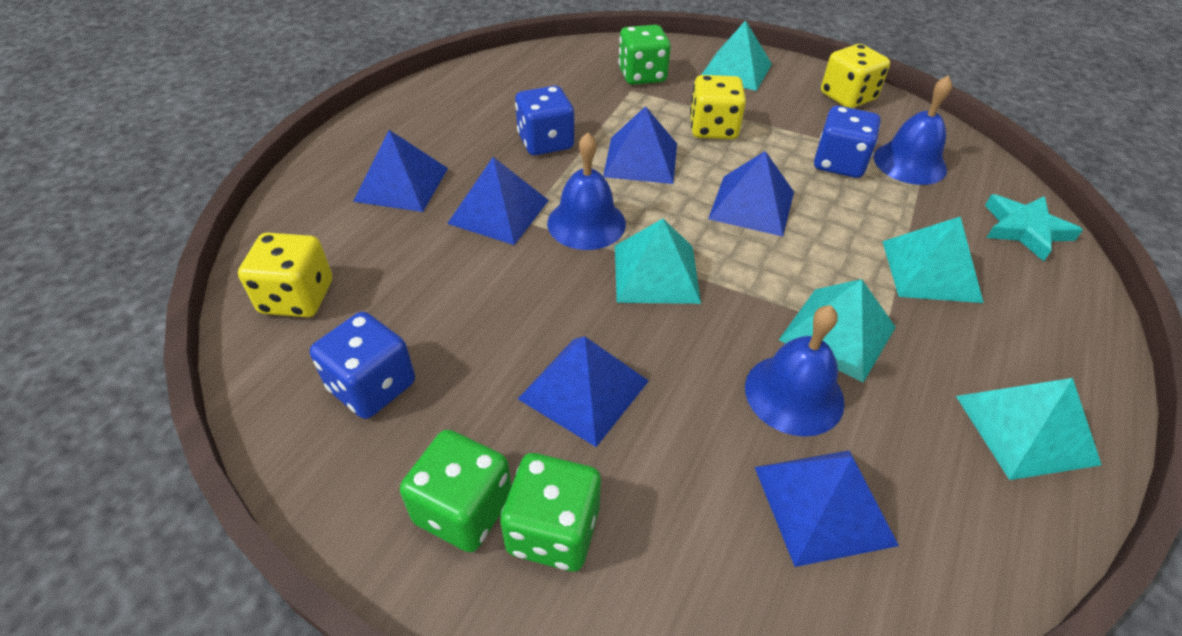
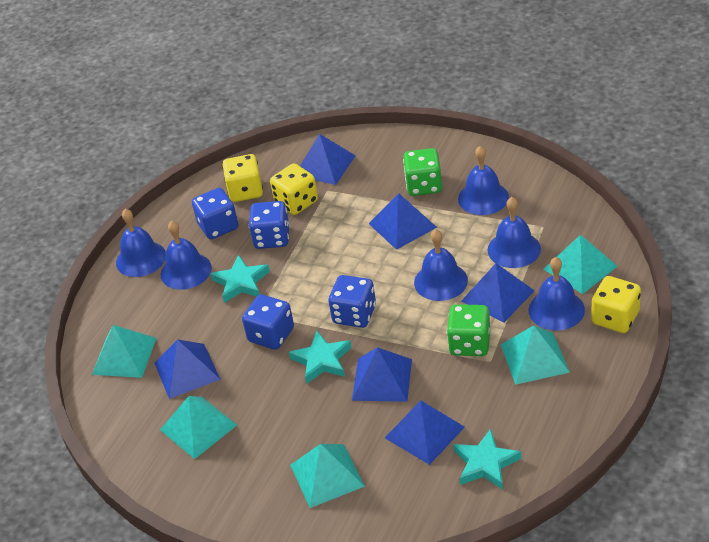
blue bell: 3 -> 6
blue dice: 3 -> 4
green dice: 3 -> 2
turquoise star: 1 -> 3

